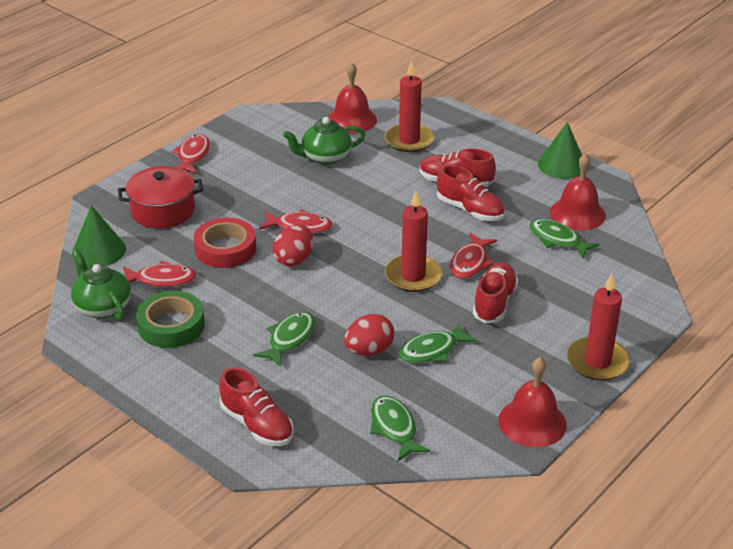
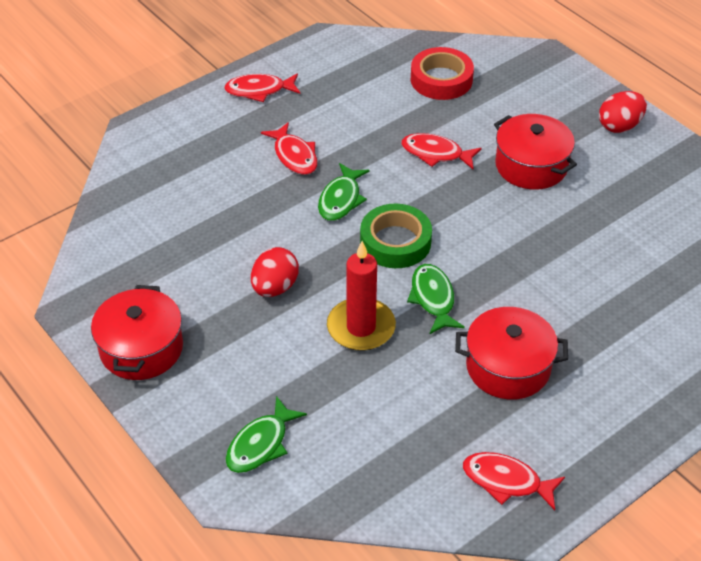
green cone: 2 -> 0
green fish: 4 -> 3
green teapot: 2 -> 0
red bell: 3 -> 0
red candle: 3 -> 1
red pot: 1 -> 3
red shoe: 4 -> 0

